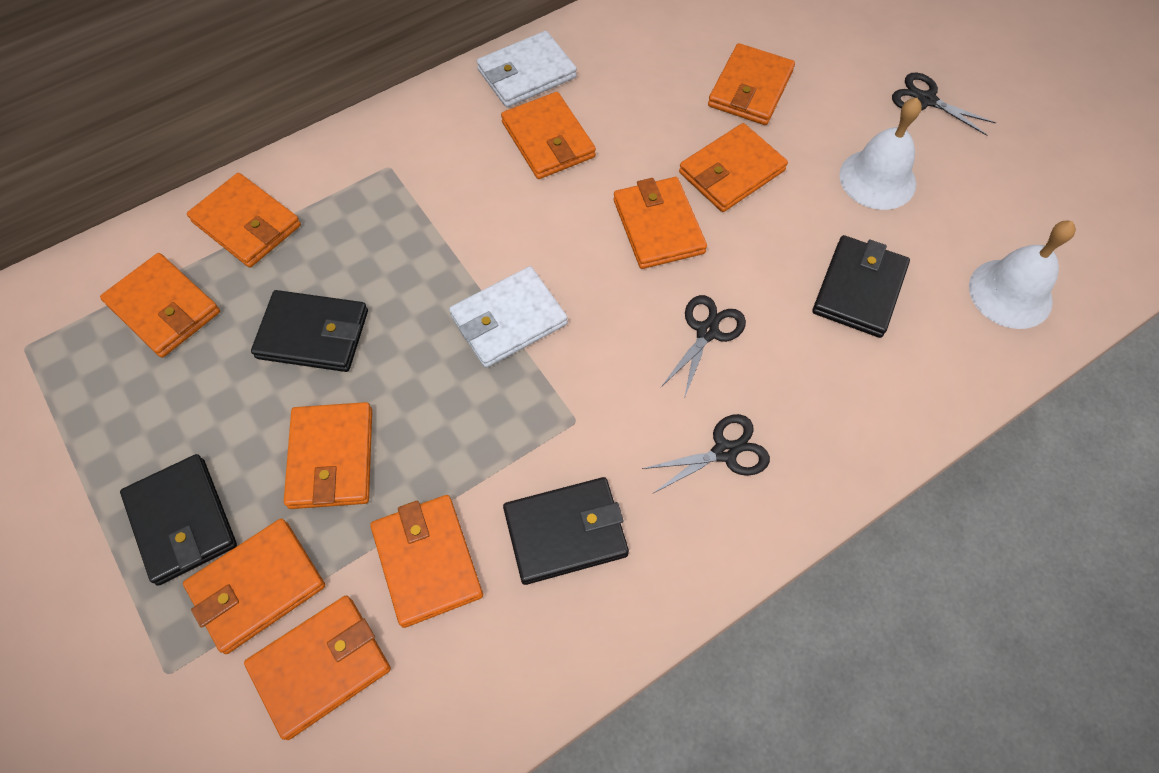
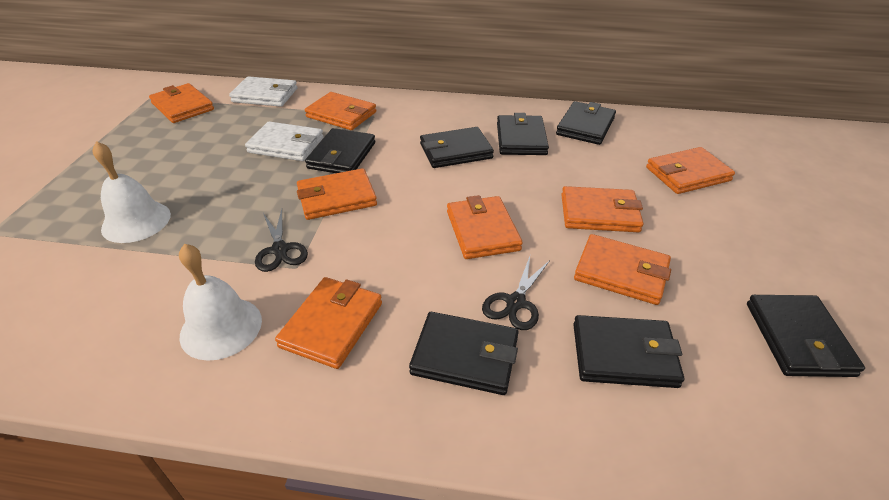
black scissors: 3 -> 2
black wallet: 4 -> 7
orange wallet: 10 -> 8

